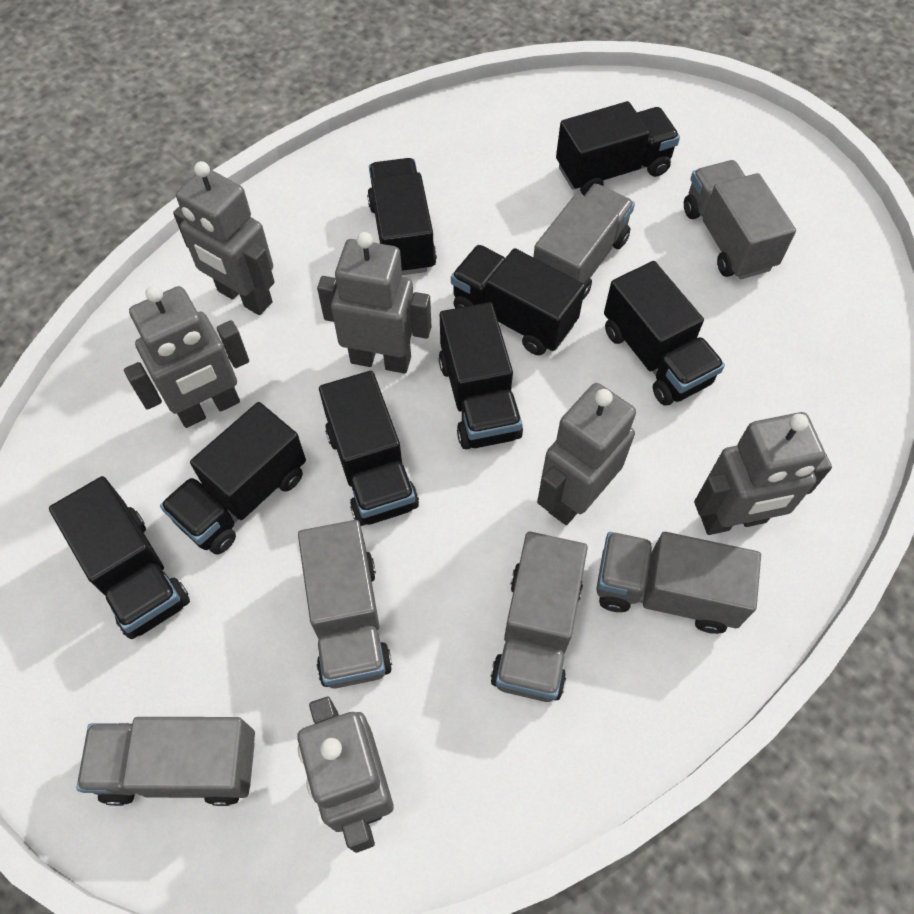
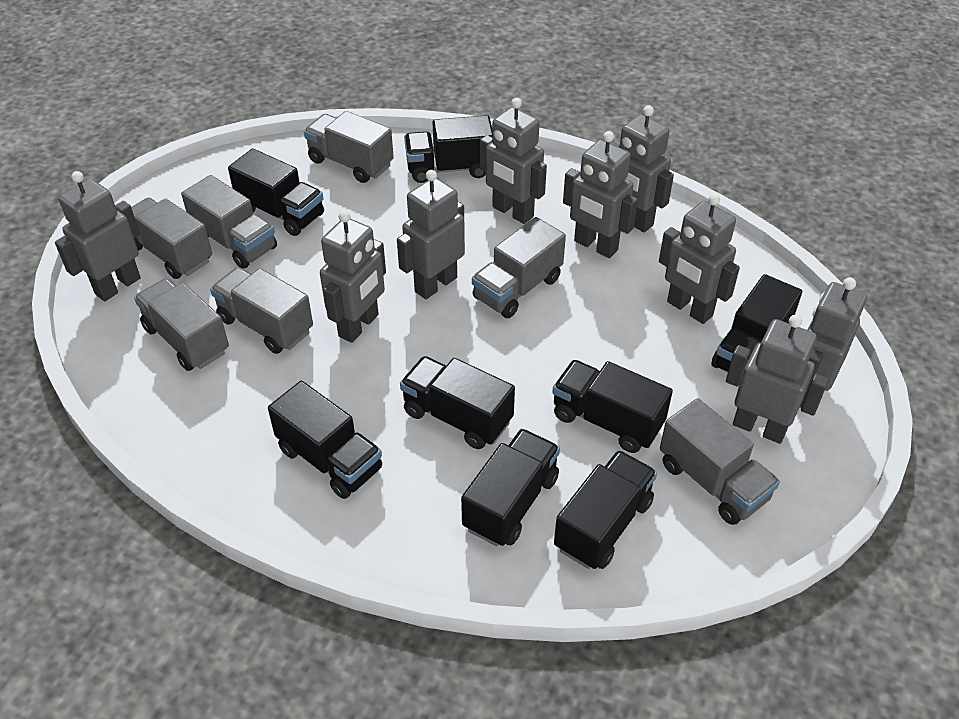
grey robot: 6 -> 9
grey truck: 6 -> 7

